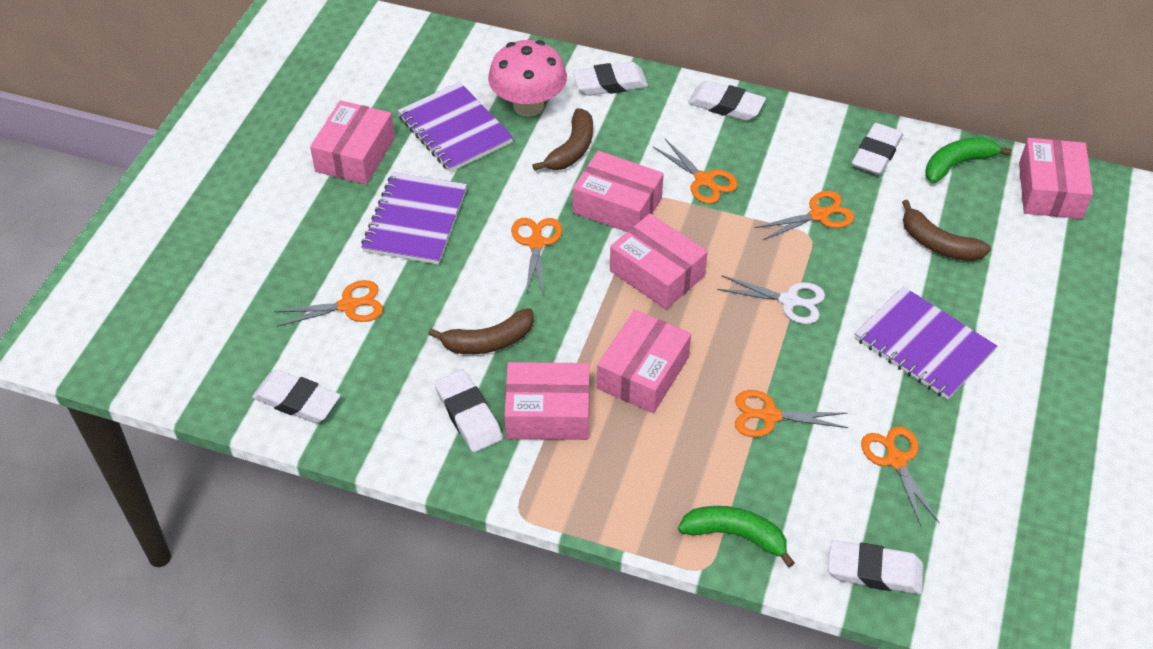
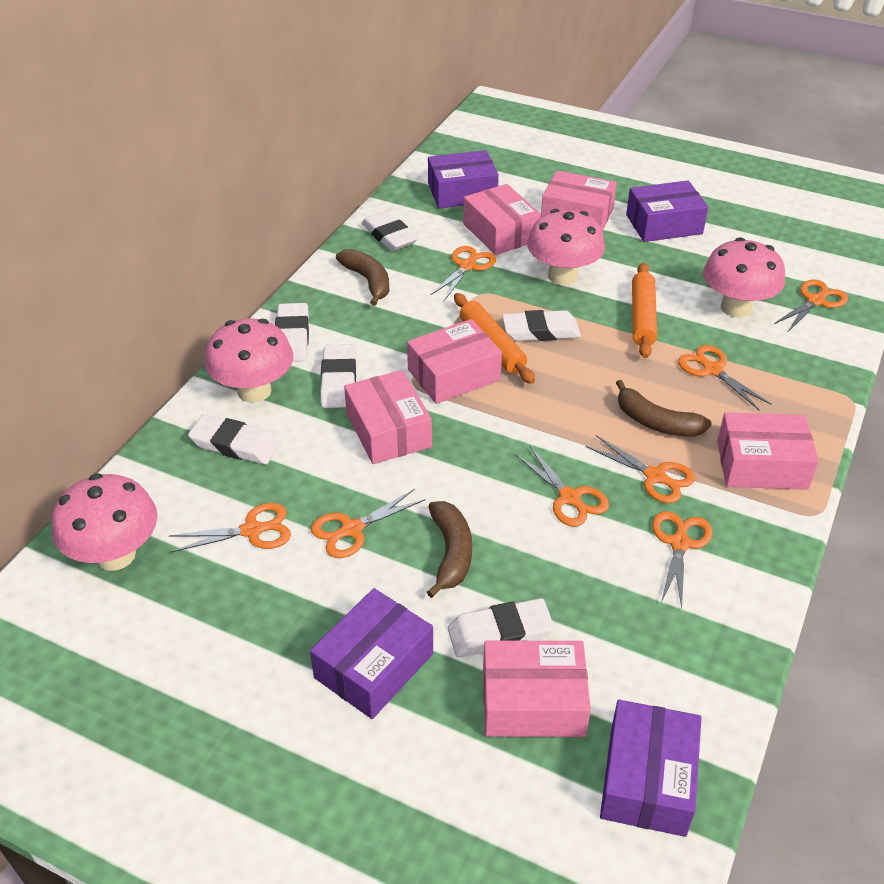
green banana: 2 -> 0
orange rolling pin: 0 -> 2
orange scissors: 6 -> 8
pink mushroom: 1 -> 4
purple box: 0 -> 4
purple notebook: 3 -> 0
white scissors: 1 -> 0

